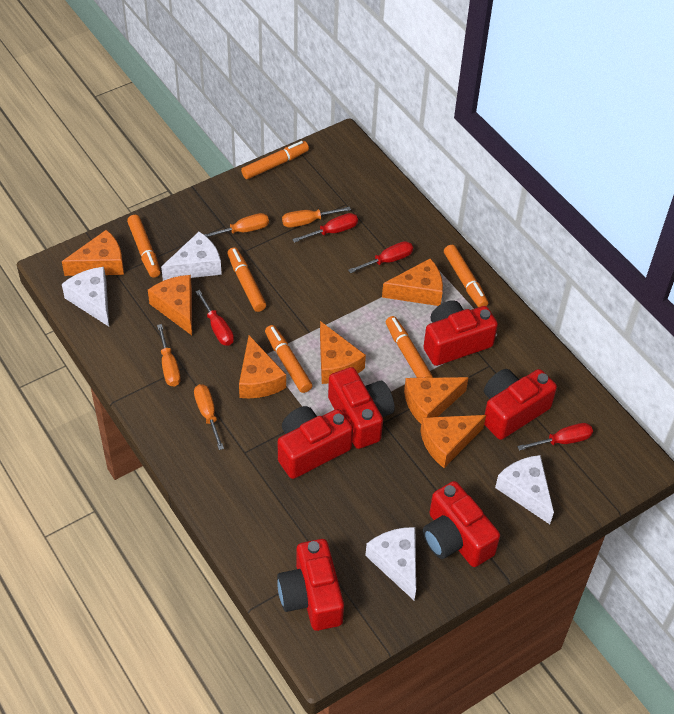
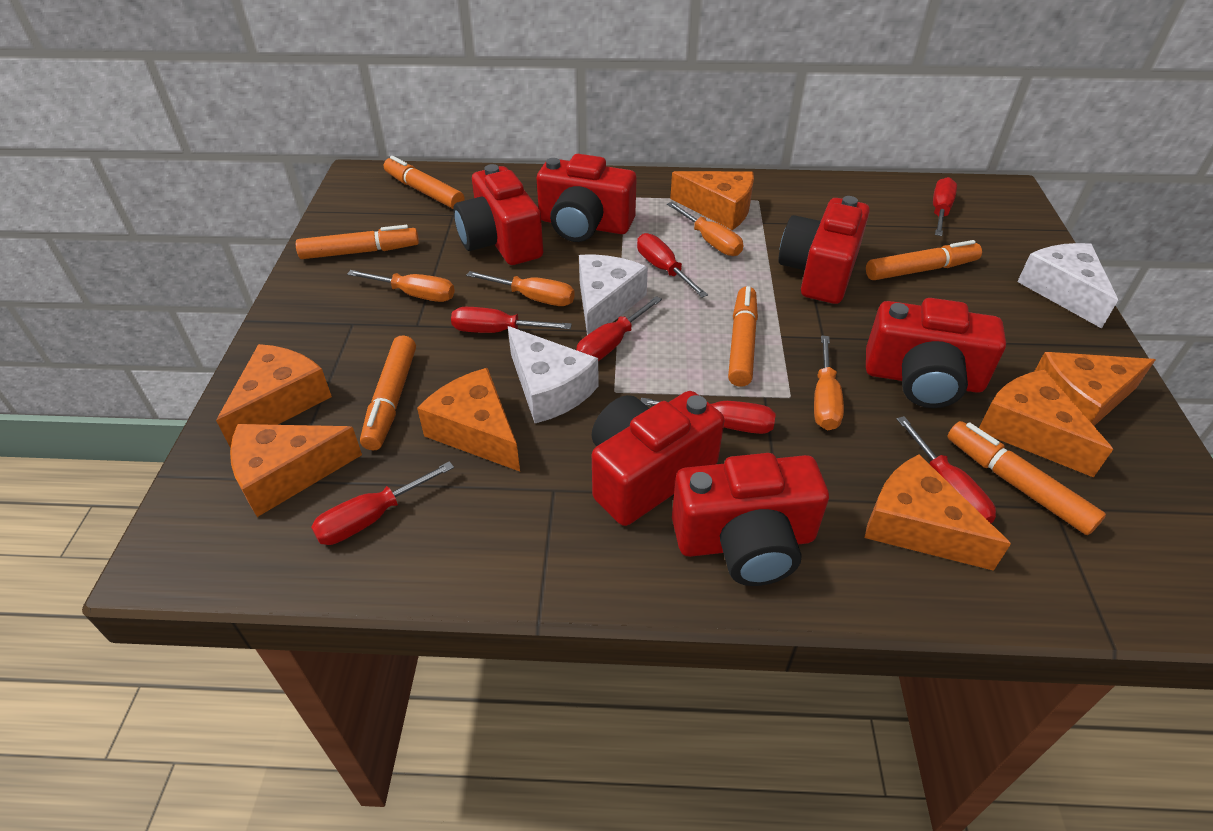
red screwdriver: 4 -> 7
white cheese: 4 -> 3

